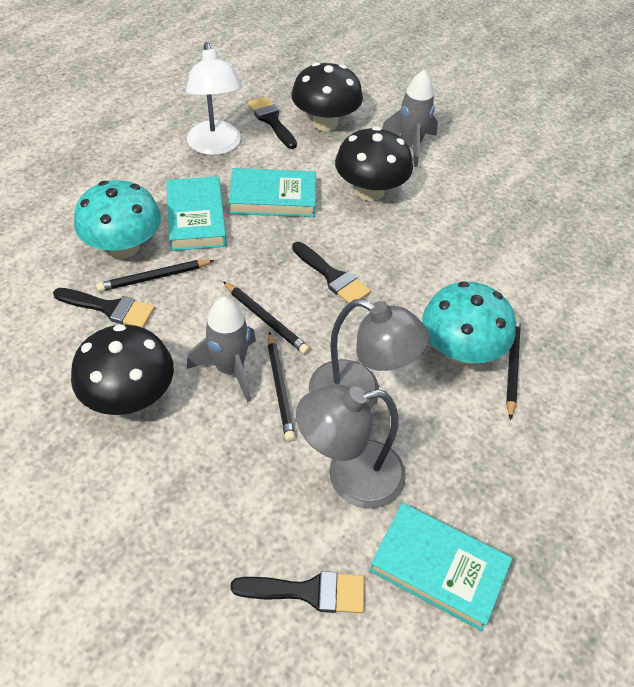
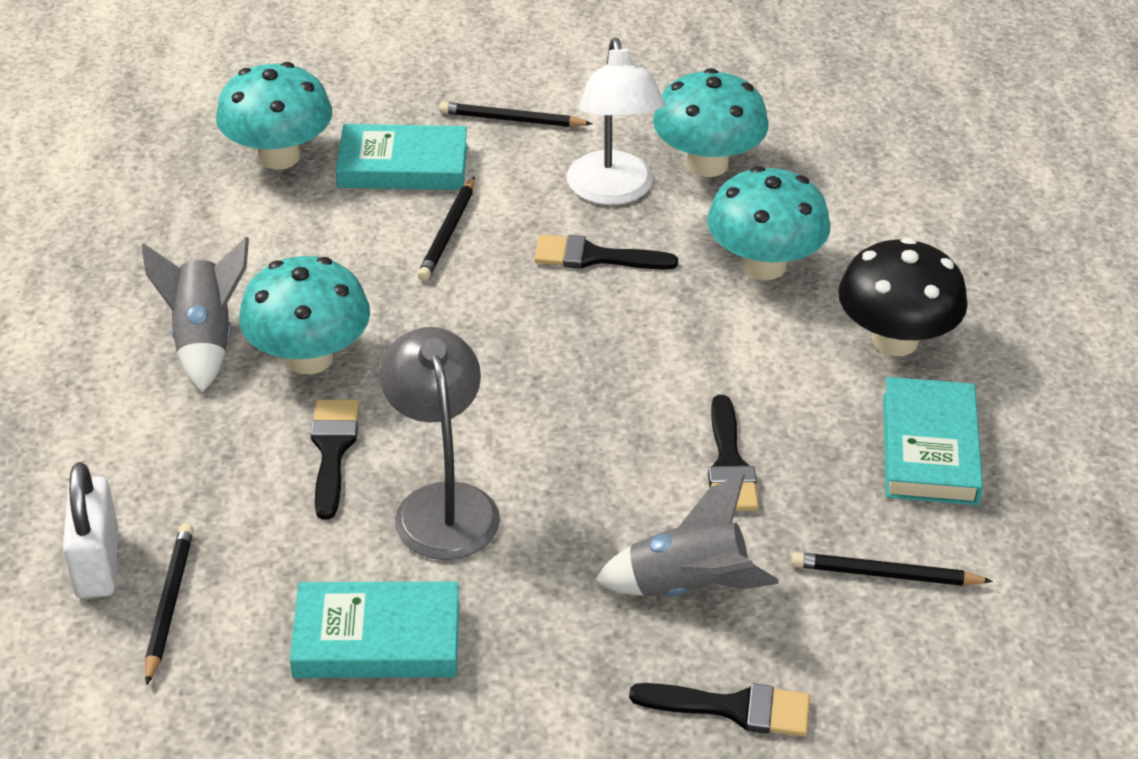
black mushroom: 3 -> 1
grey lamp: 2 -> 1
turquoise mushroom: 2 -> 4
white padlock: 0 -> 1

